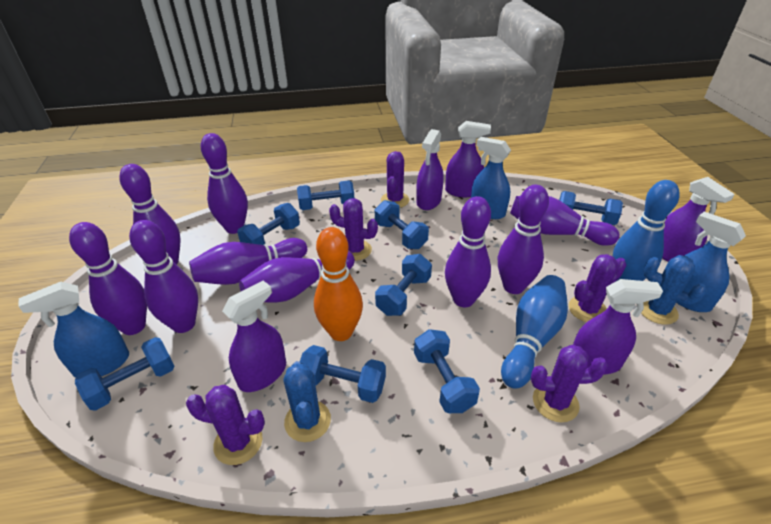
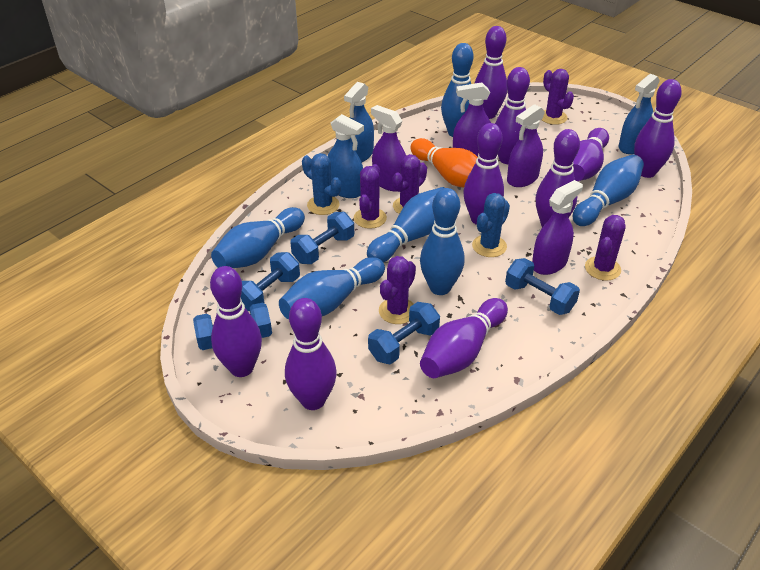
blue bowling pin: 2 -> 6
blue dumbbell: 8 -> 5
purple spray bottle: 5 -> 4

